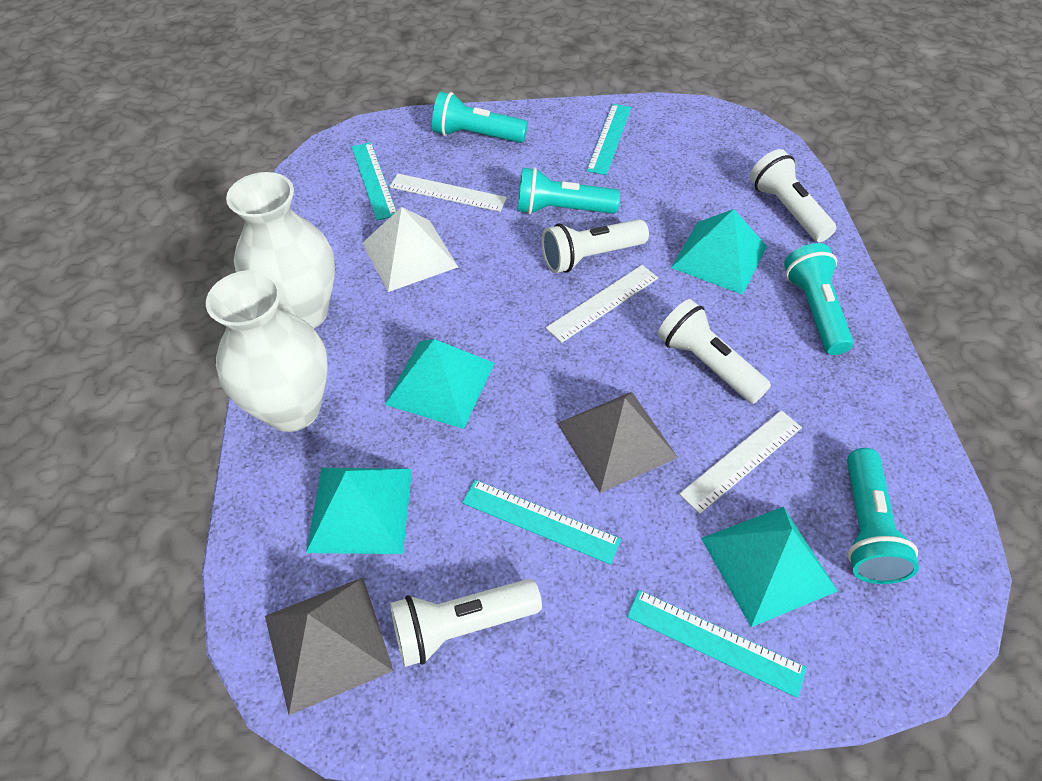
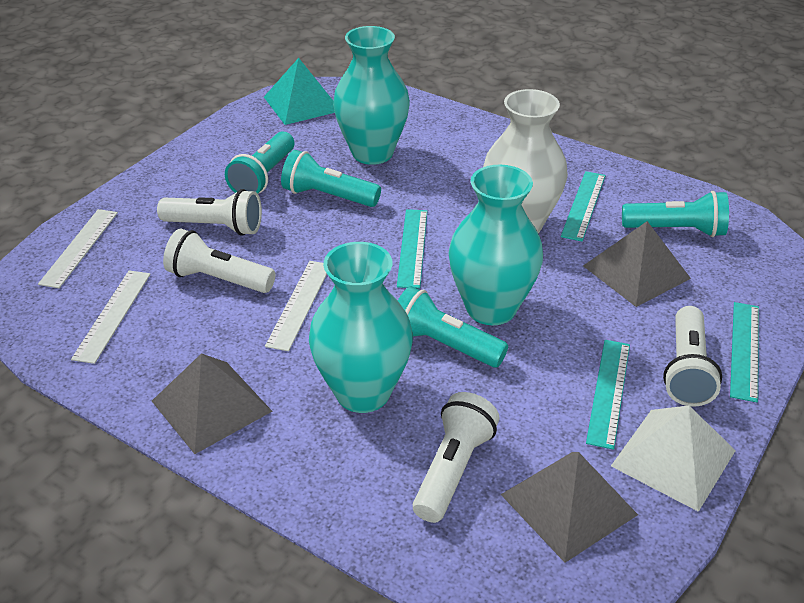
grey pyramid: 2 -> 3
turquoise pyramid: 4 -> 1
turquoise vase: 0 -> 3
white vase: 2 -> 1

